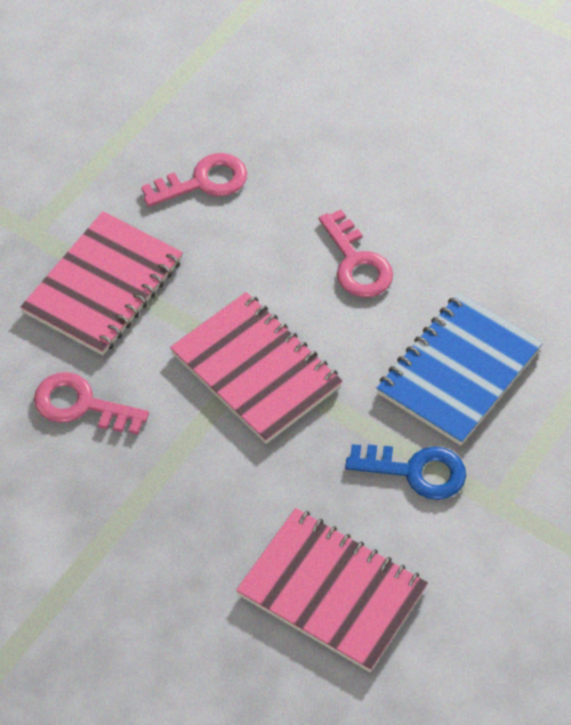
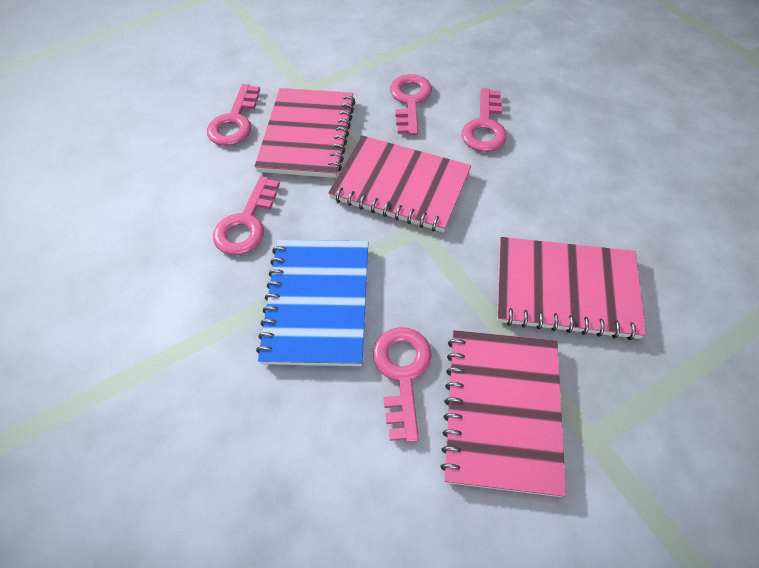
blue key: 1 -> 0
pink key: 3 -> 5
pink notebook: 3 -> 4

